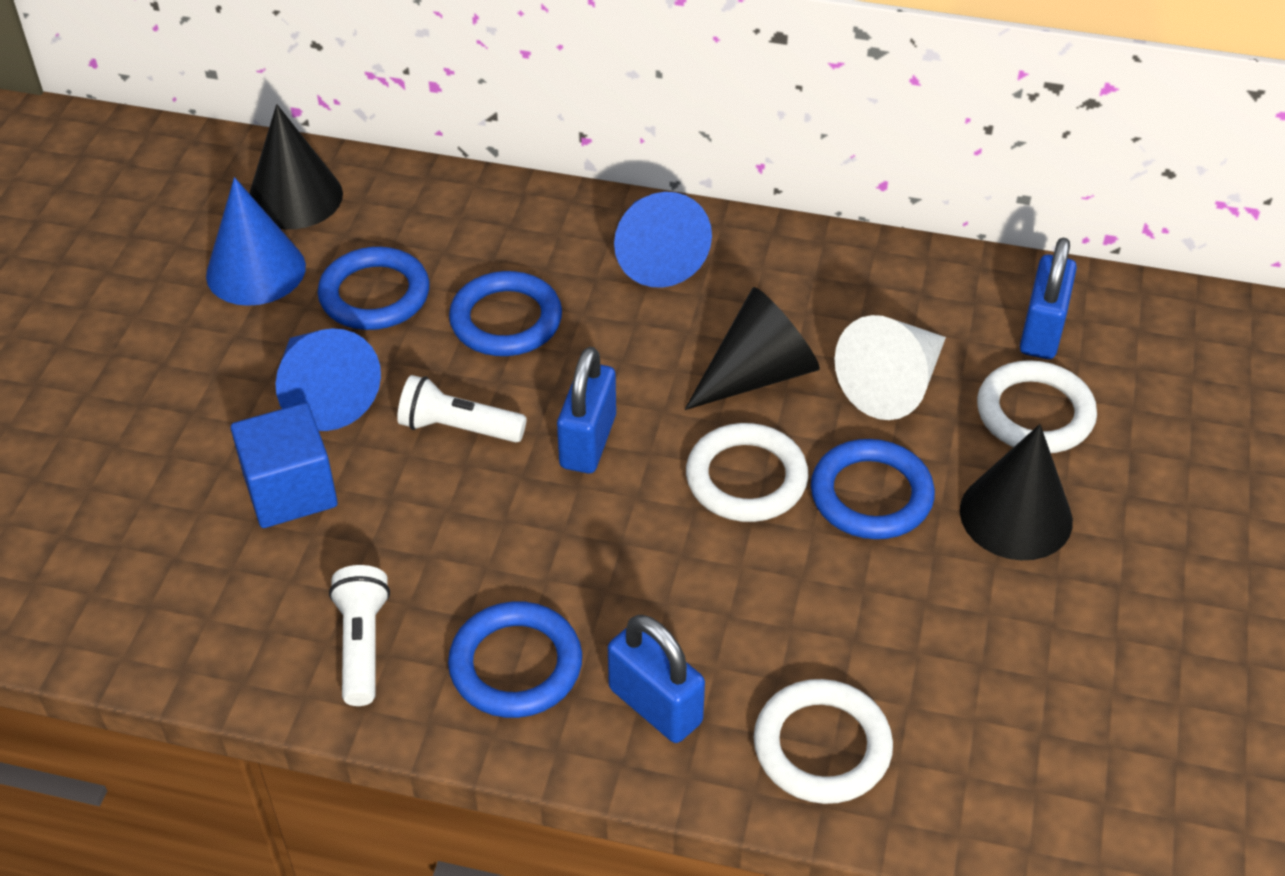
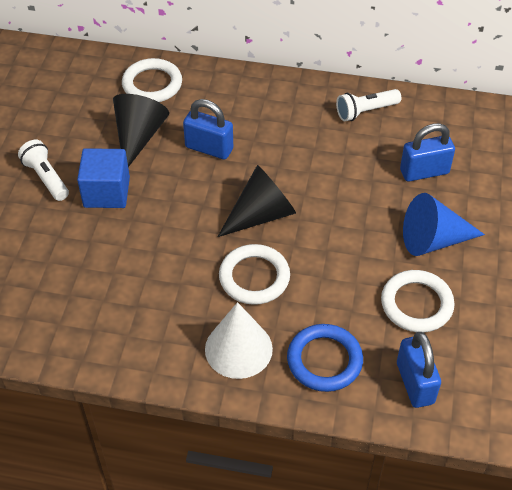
black cone: 3 -> 2
blue cone: 3 -> 1
blue ring: 4 -> 1

